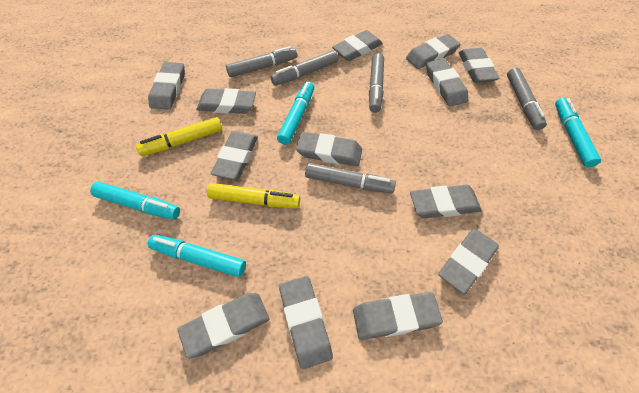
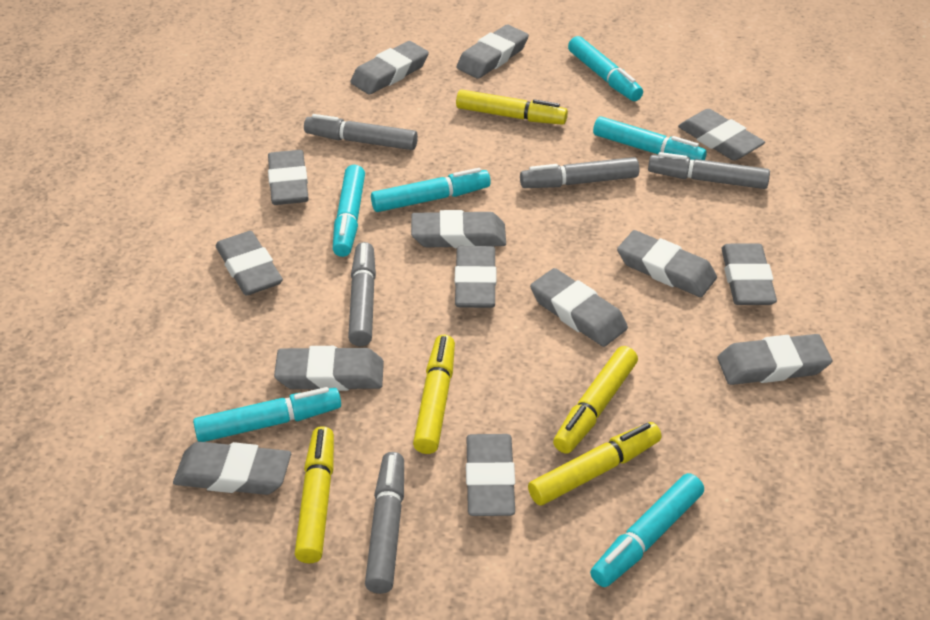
grey eraser: 13 -> 14
turquoise marker: 4 -> 6
yellow marker: 2 -> 5

